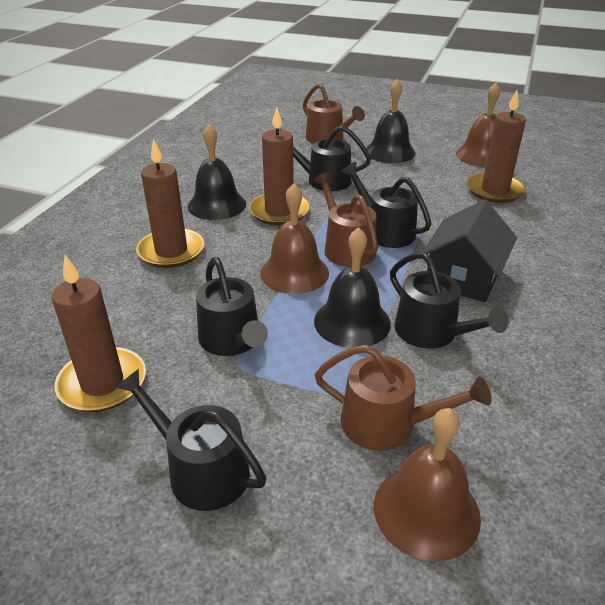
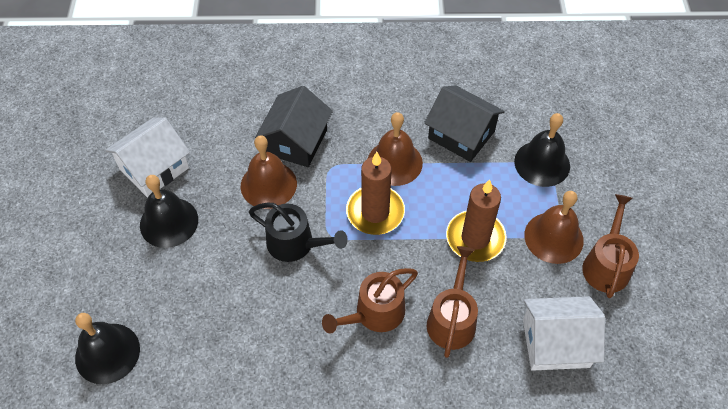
black house: 1 -> 2
black watering can: 5 -> 1
brown candle: 4 -> 2
white house: 0 -> 2

